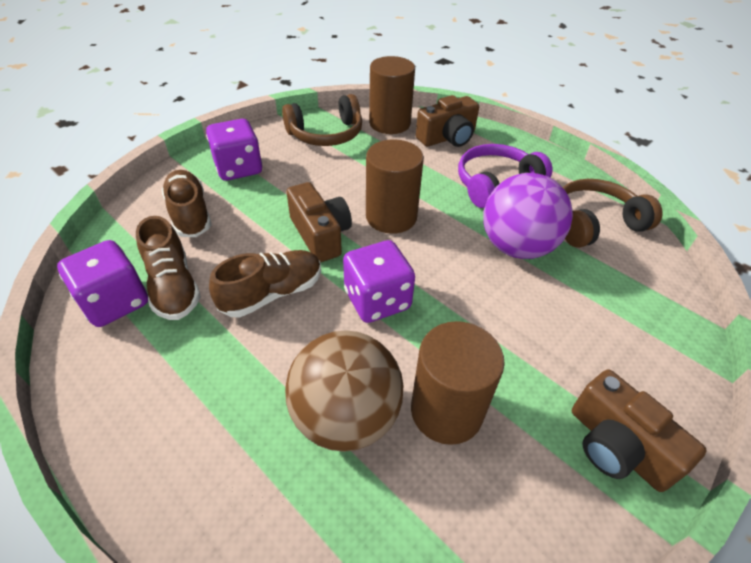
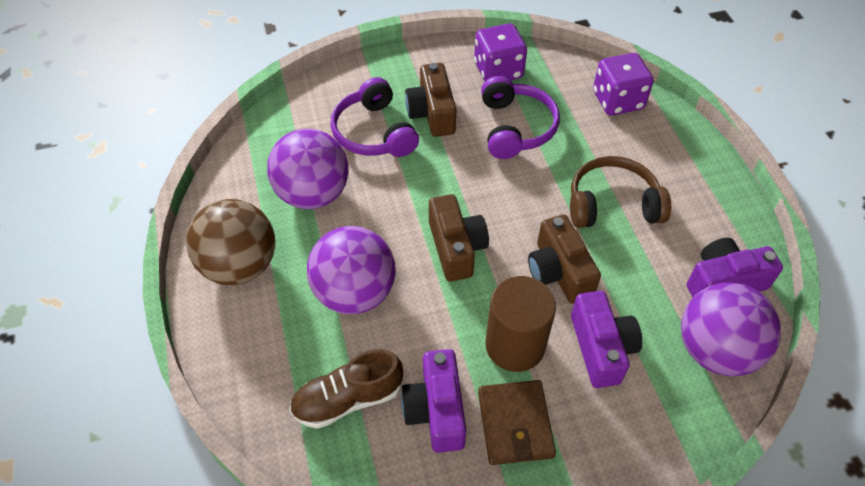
brown cylinder: 3 -> 1
brown headphones: 2 -> 1
brown shoe: 3 -> 1
brown wallet: 0 -> 1
purple ball: 1 -> 3
purple camera: 0 -> 3
purple dice: 3 -> 2
purple headphones: 1 -> 2

